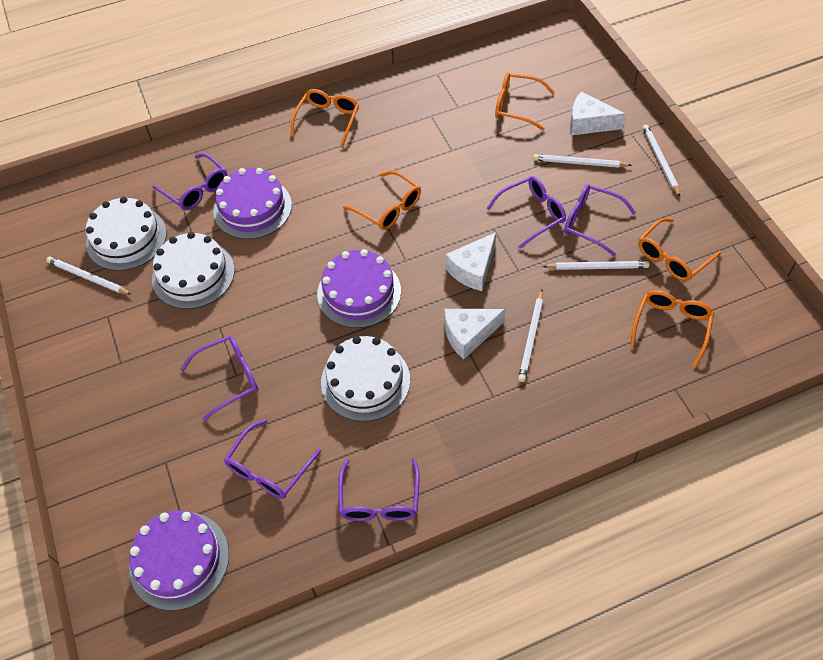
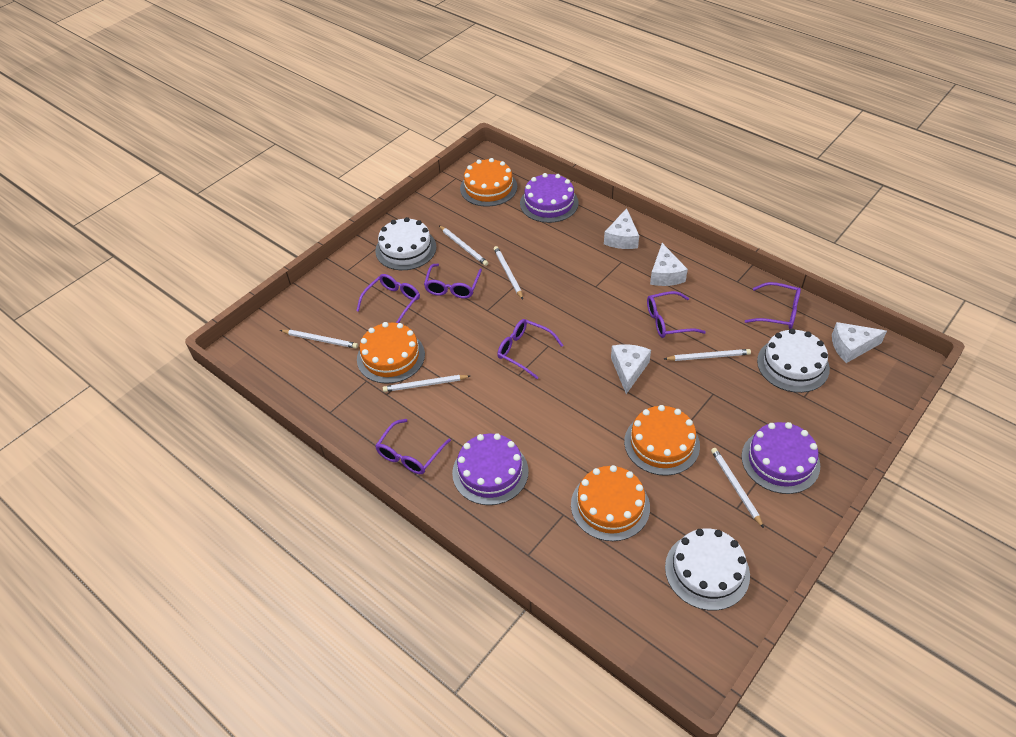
orange cake: 0 -> 4
orange glasses: 5 -> 0
white cheese: 3 -> 4
white pencil: 5 -> 6

